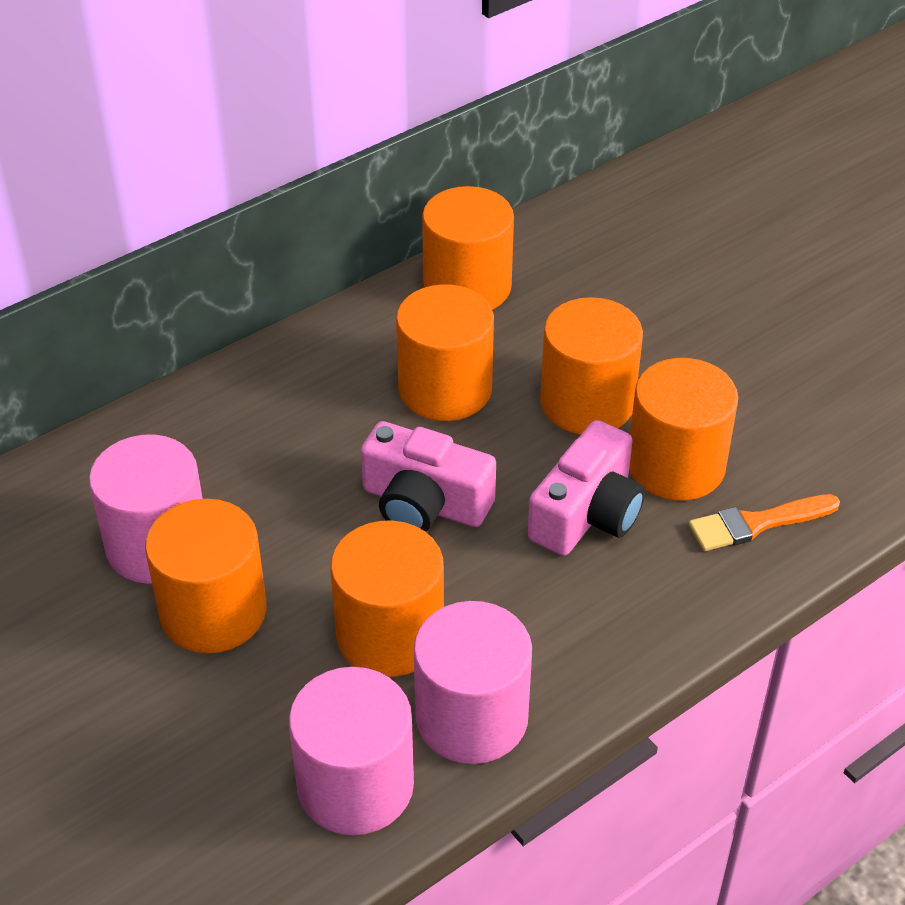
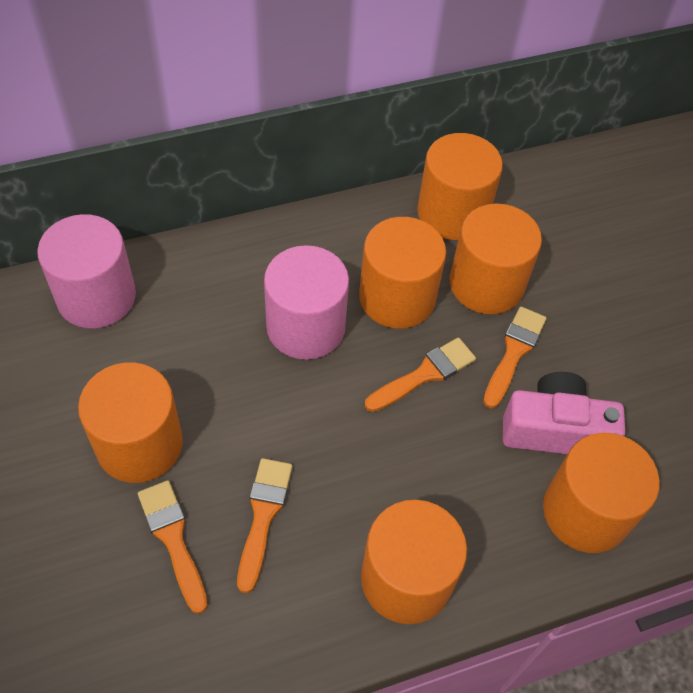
orange brush: 1 -> 4
pink camera: 2 -> 1
pink cylinder: 3 -> 2

